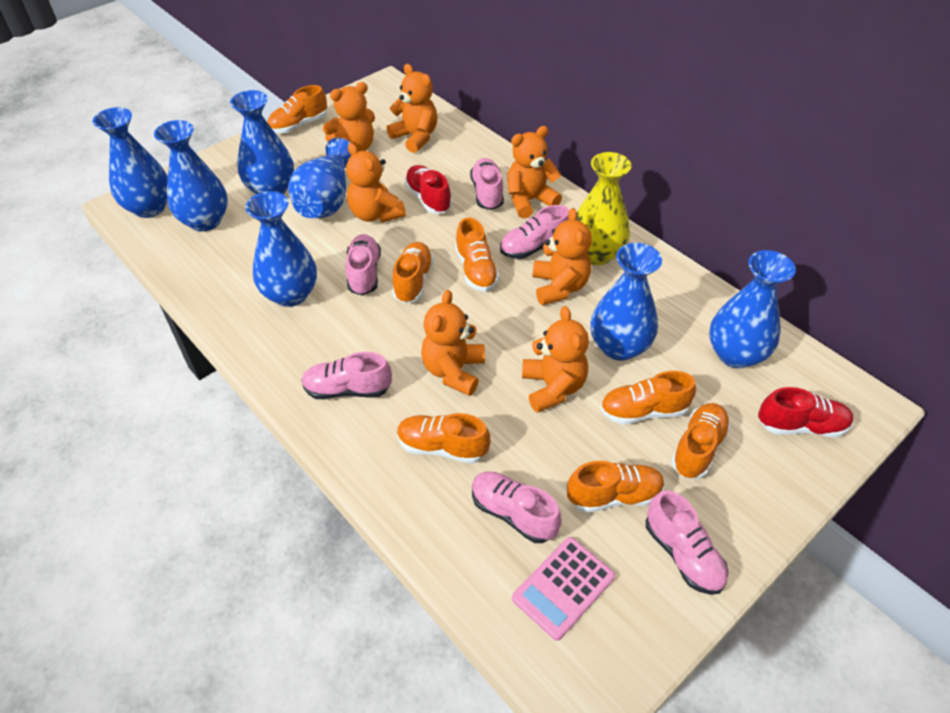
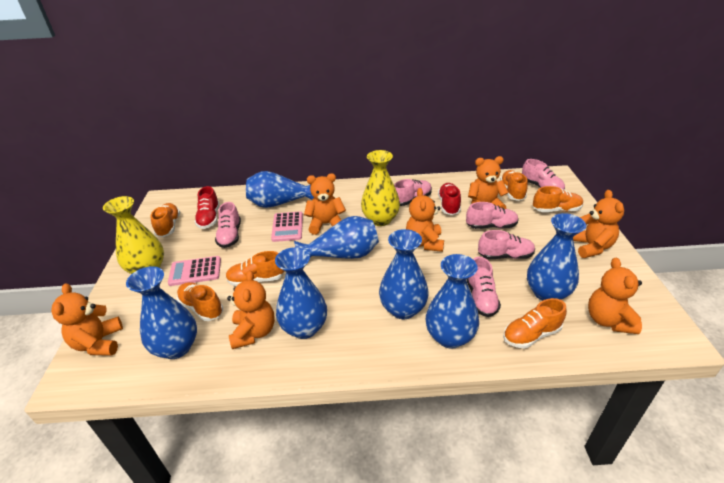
orange shoe: 7 -> 6
pink calculator: 1 -> 2
yellow vase: 1 -> 2

